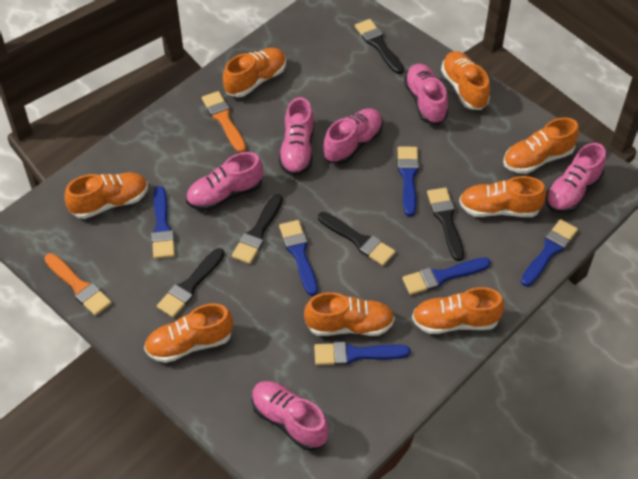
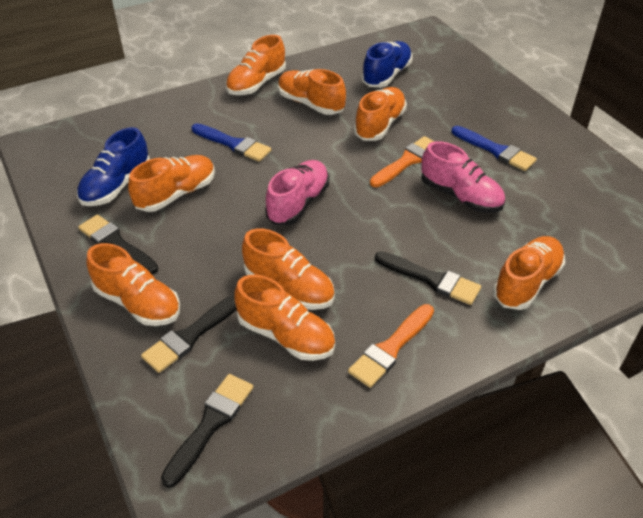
black brush: 5 -> 4
blue brush: 6 -> 2
blue shoe: 0 -> 2
pink shoe: 6 -> 2

